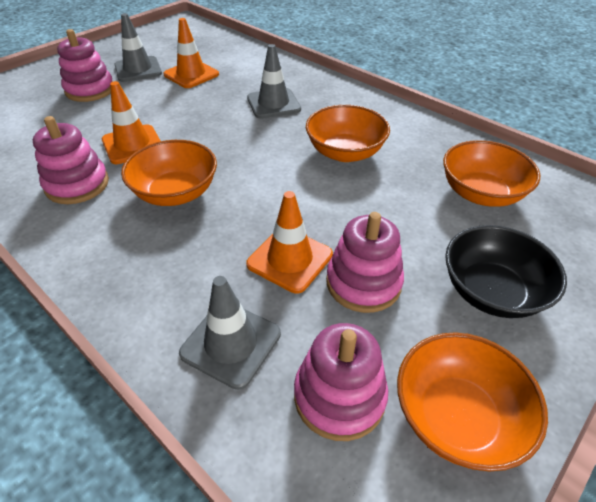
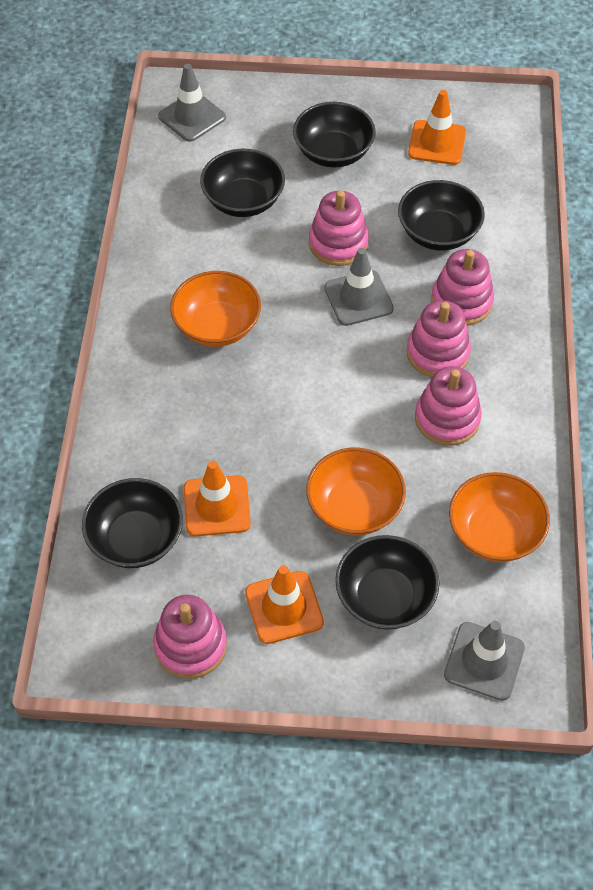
black bowl: 1 -> 5
orange bowl: 4 -> 3
pink stacking toy: 4 -> 5

